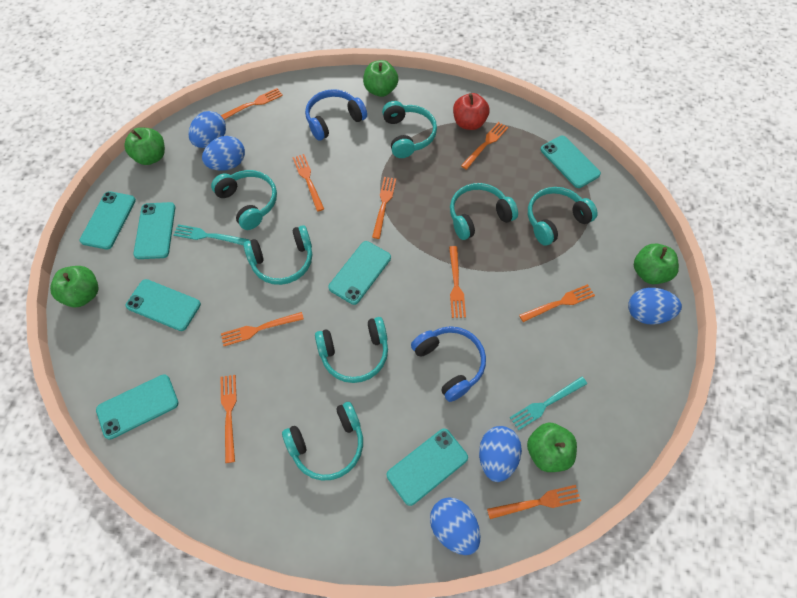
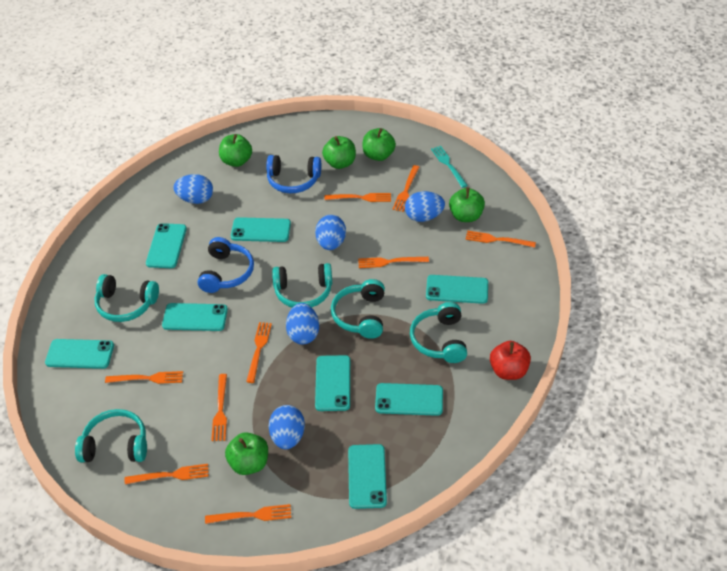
turquoise fork: 2 -> 1
turquoise headphones: 7 -> 5
turquoise phone: 7 -> 8

